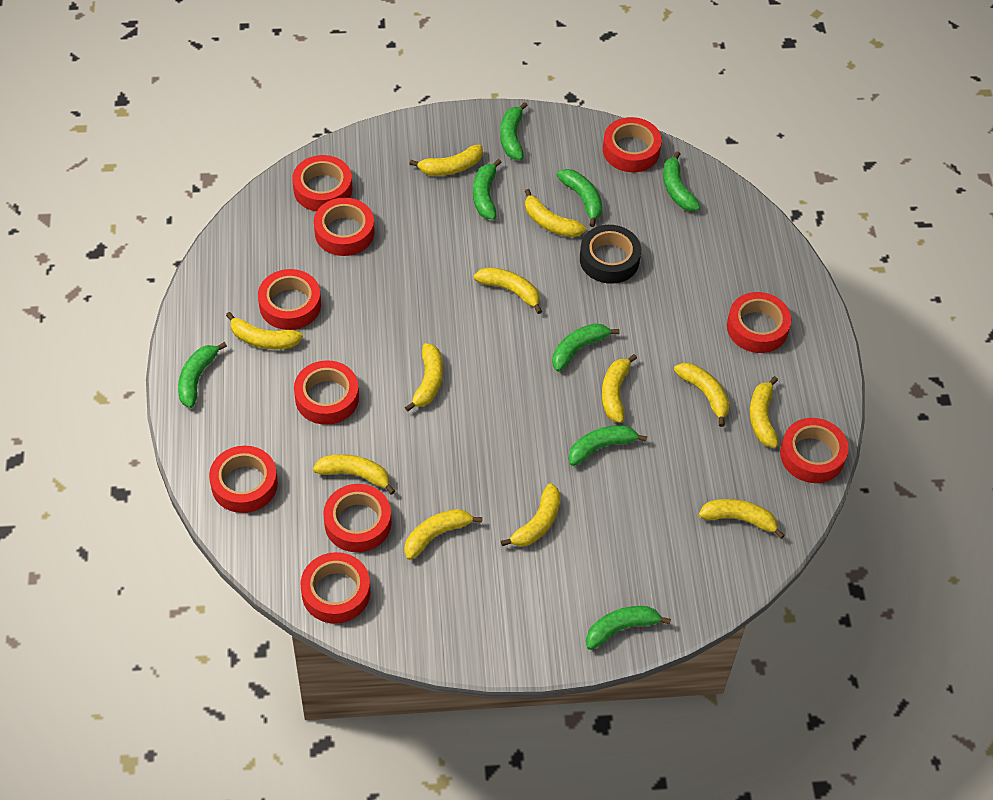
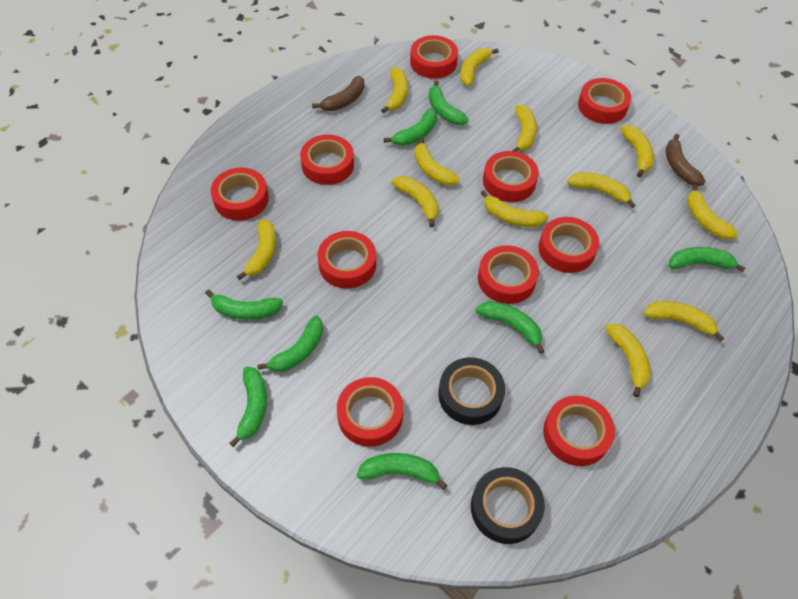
black tape: 1 -> 2
brown banana: 0 -> 2

